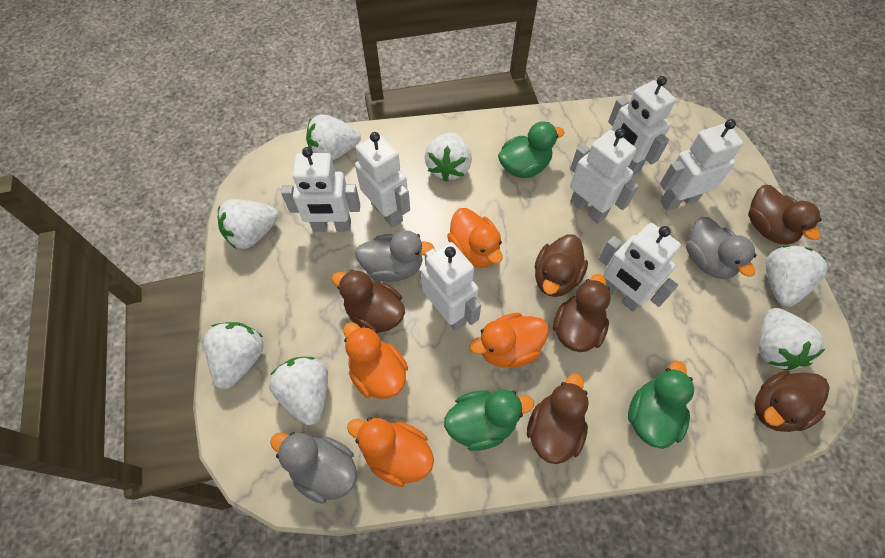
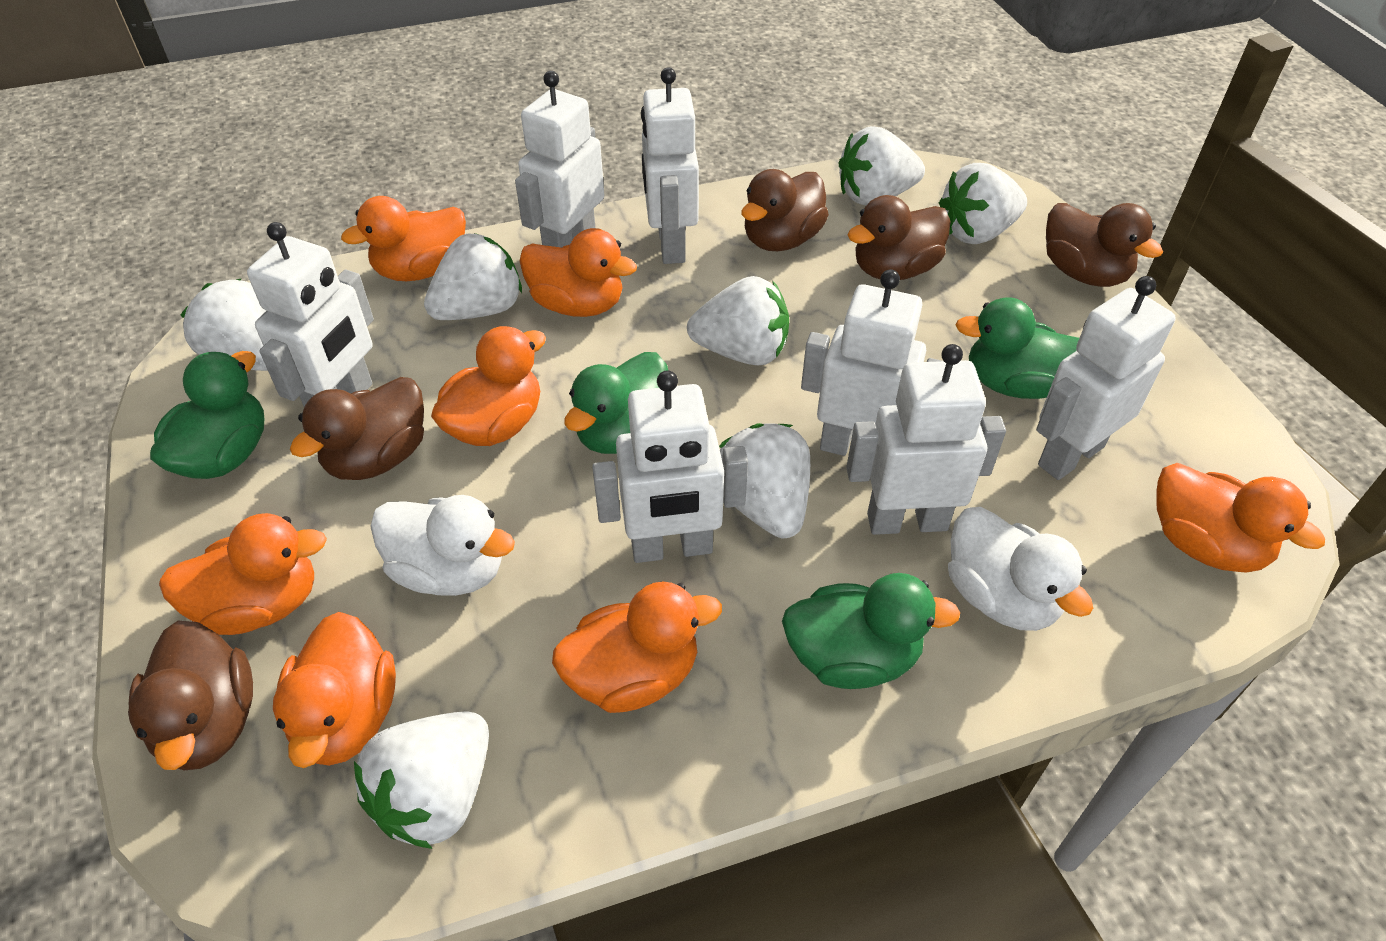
brown duck: 6 -> 5
green duck: 3 -> 4
grey duck: 3 -> 0
orange duck: 4 -> 7
white duck: 0 -> 2

